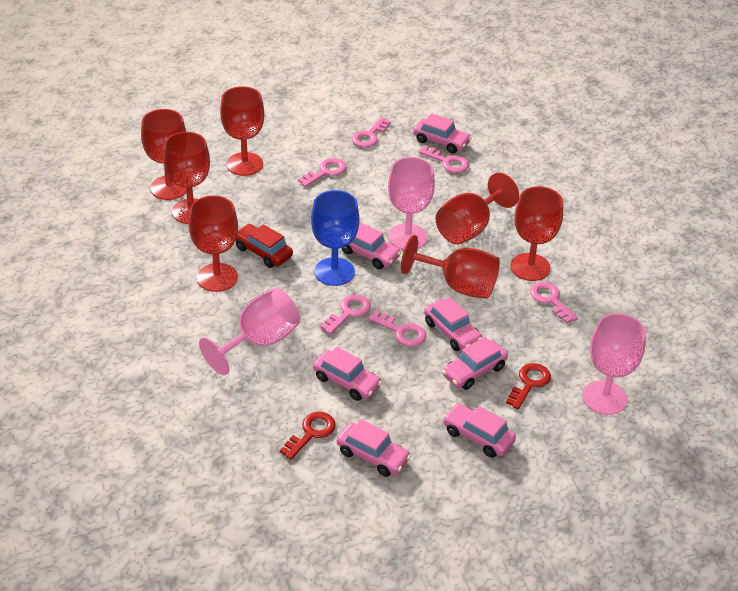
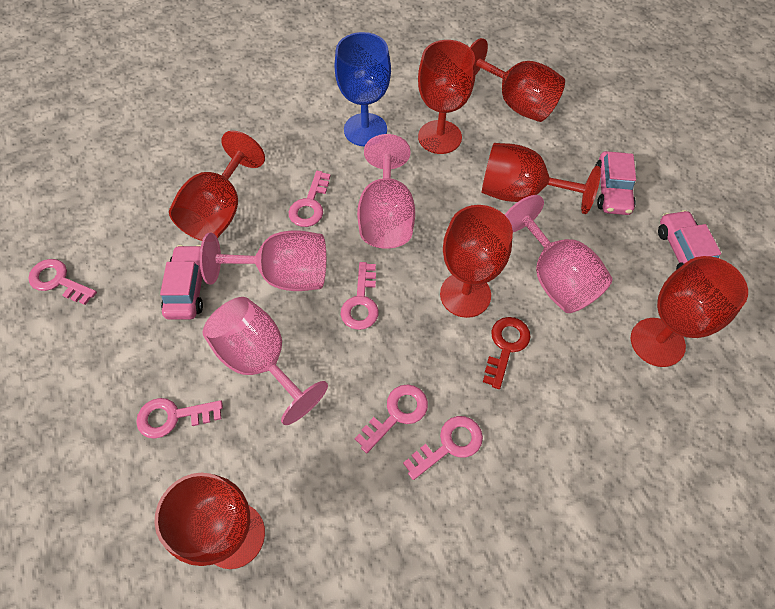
pink car: 7 -> 3
pink goblet: 3 -> 4
red car: 1 -> 0
red key: 2 -> 1

